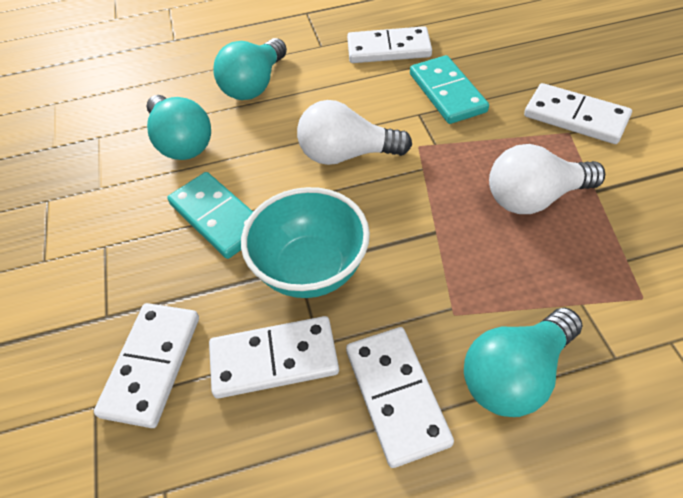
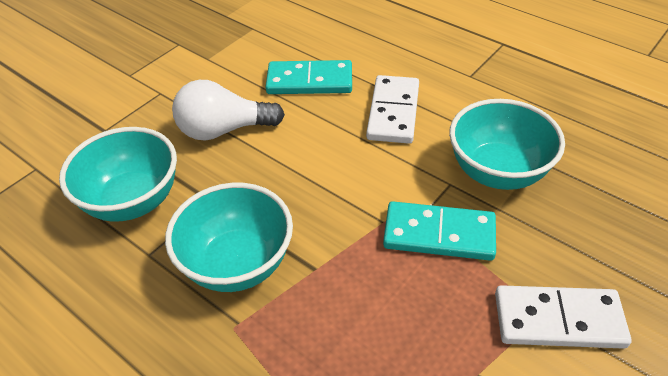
turquoise bowl: 1 -> 3
turquoise light bulb: 3 -> 0
white domino: 5 -> 2
white light bulb: 2 -> 1

